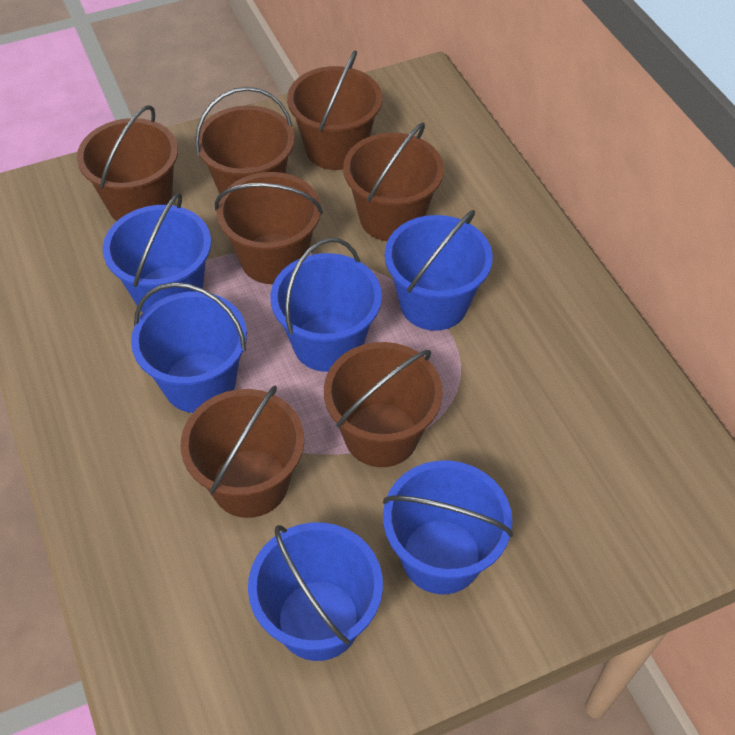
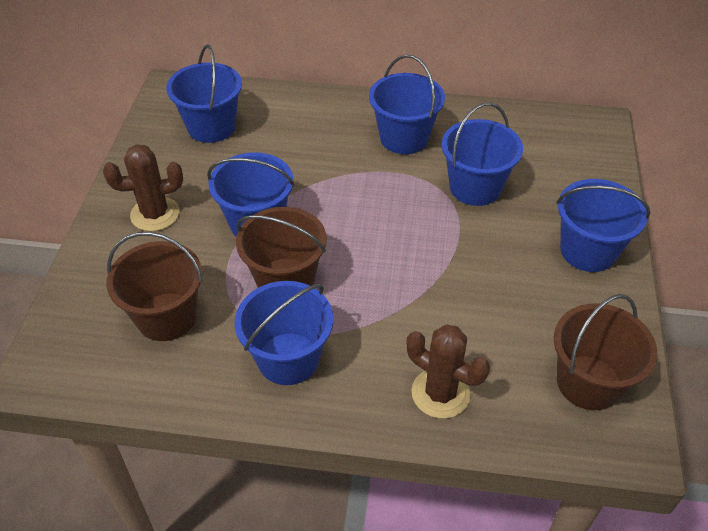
brown bucket: 7 -> 3
brown cactus: 0 -> 2

